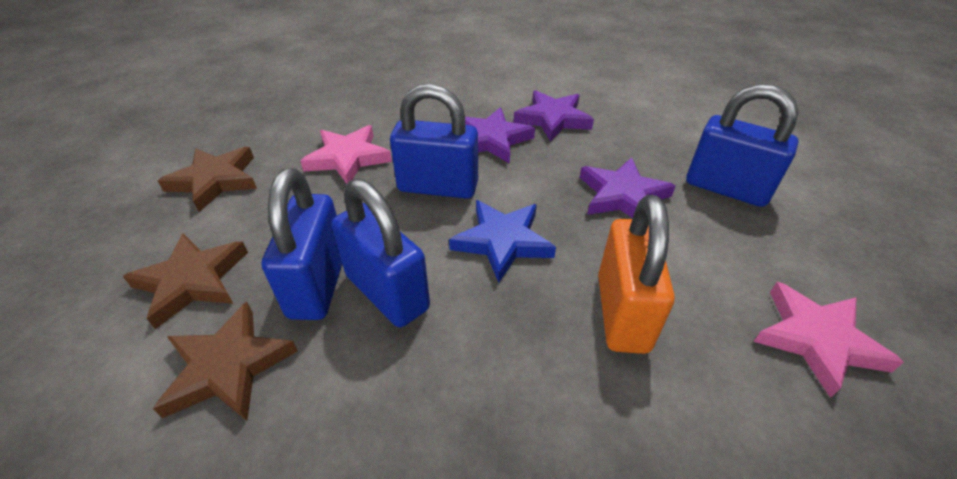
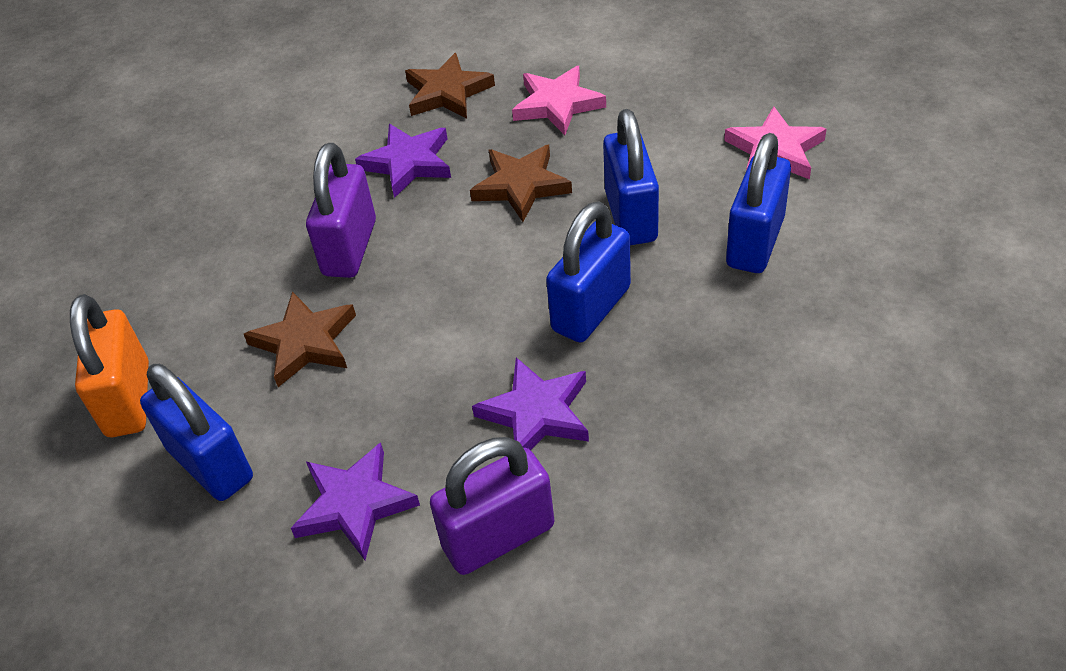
blue star: 1 -> 0
purple padlock: 0 -> 2

